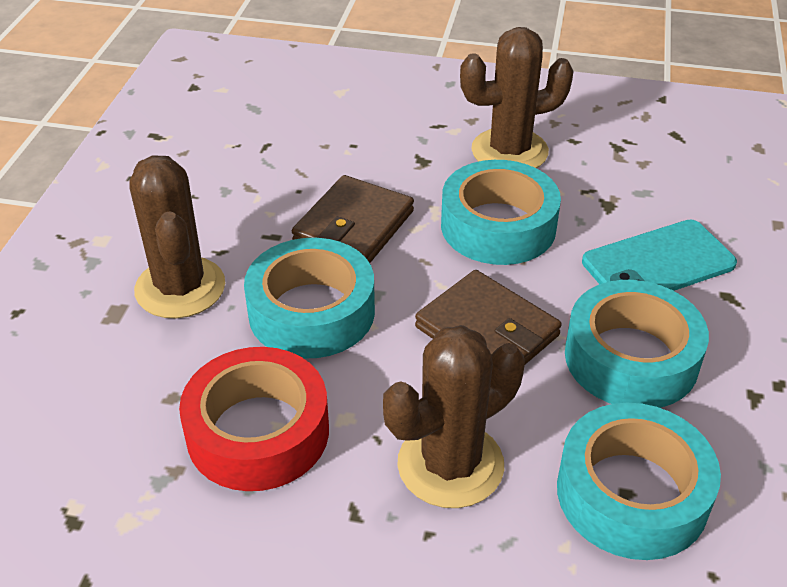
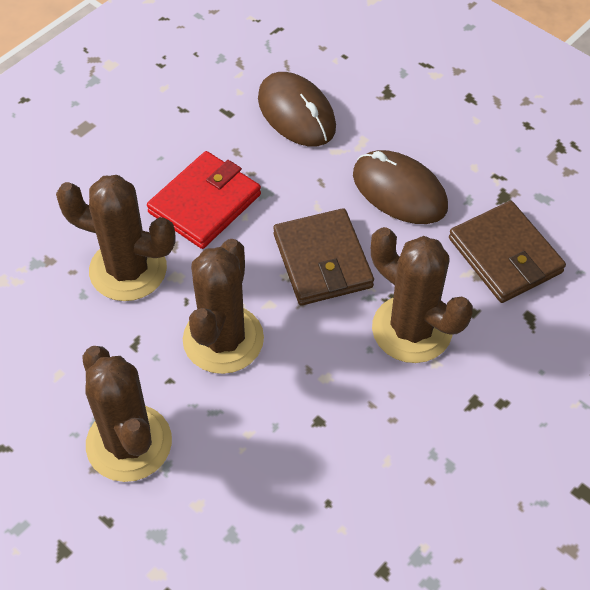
brown cactus: 3 -> 4
brown mouse: 0 -> 2
red tape: 1 -> 0
red wallet: 0 -> 1
turquoise phone: 1 -> 0
turquoise tape: 4 -> 0

